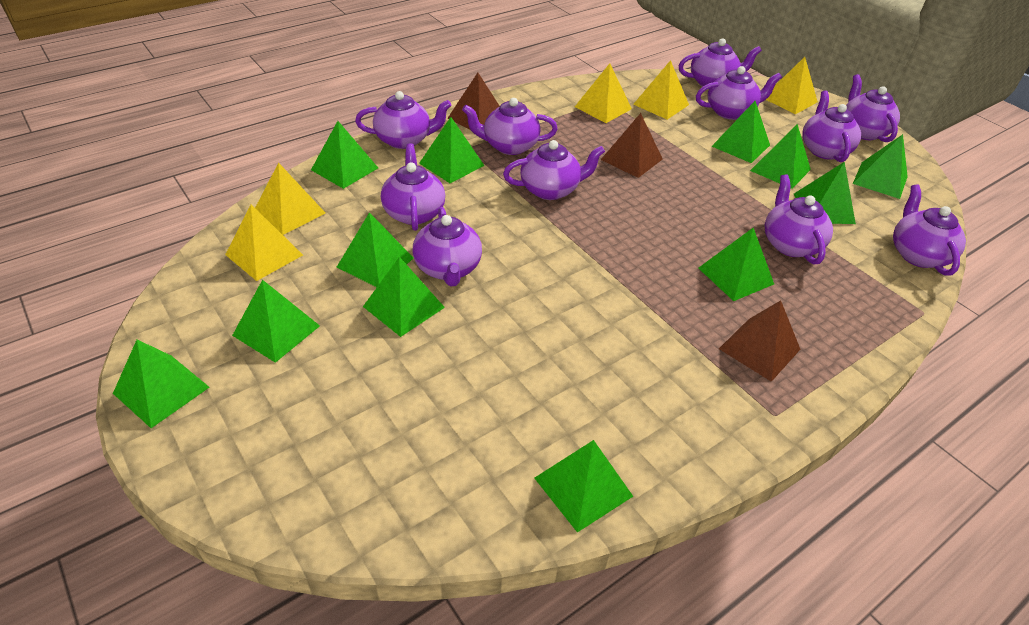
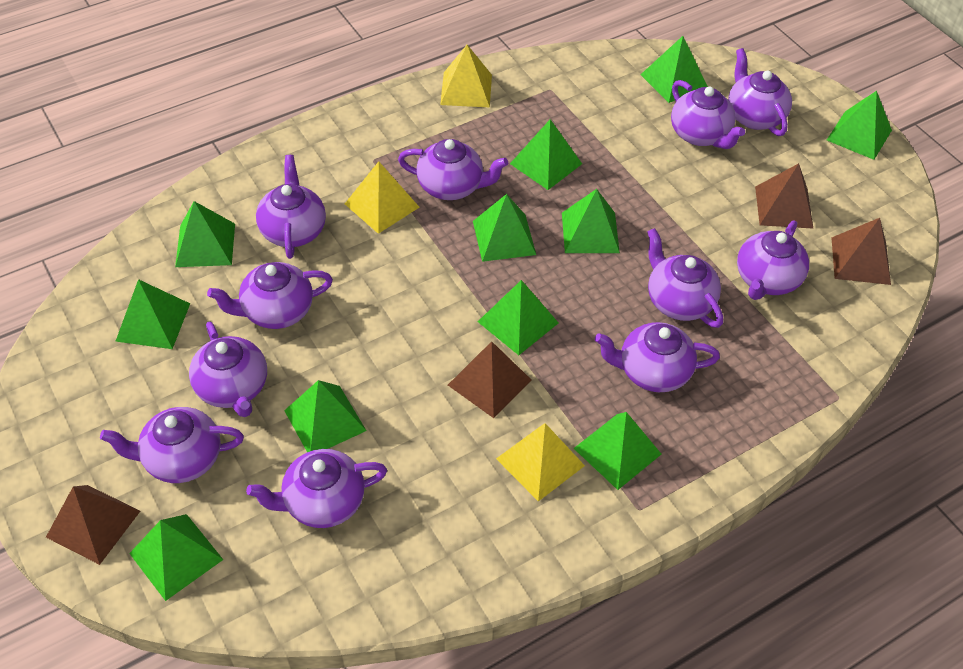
brown pyramid: 3 -> 4
green pyramid: 12 -> 11
yellow pyramid: 5 -> 3

